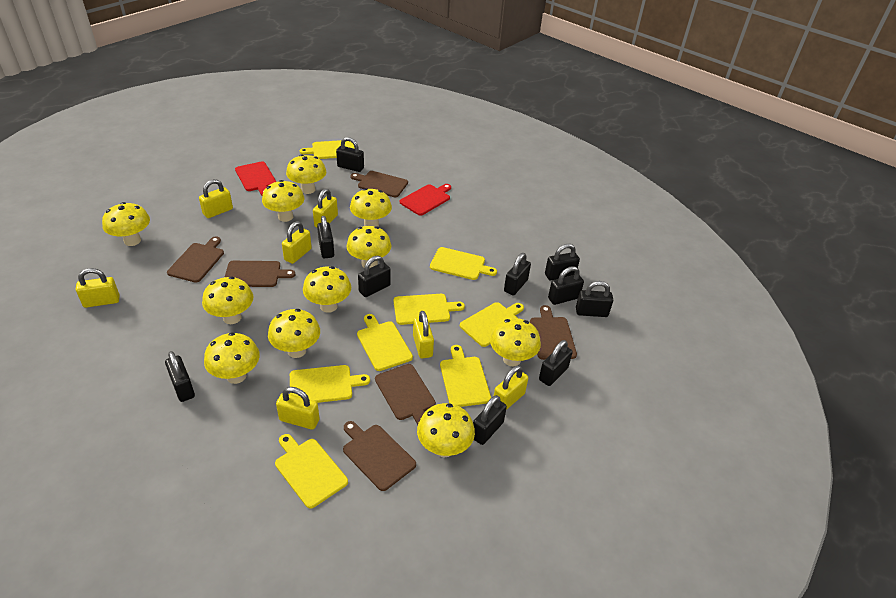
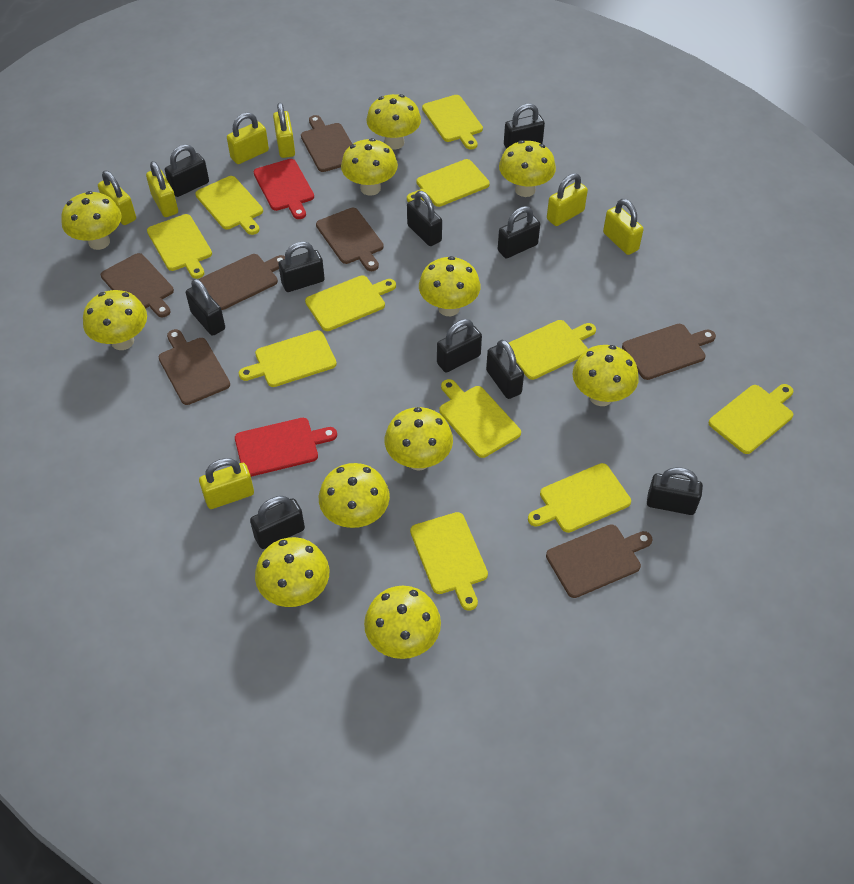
brown cutting board: 6 -> 7
yellow cutting board: 8 -> 11

